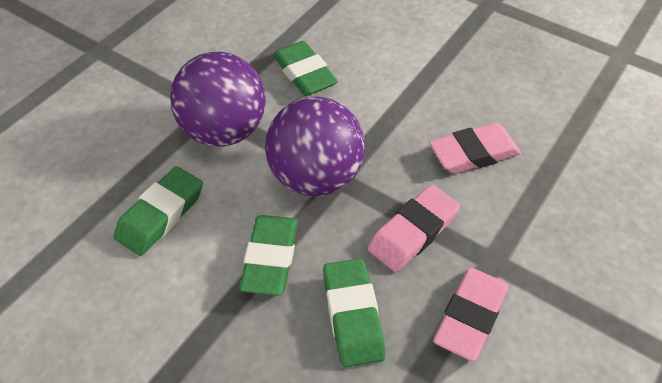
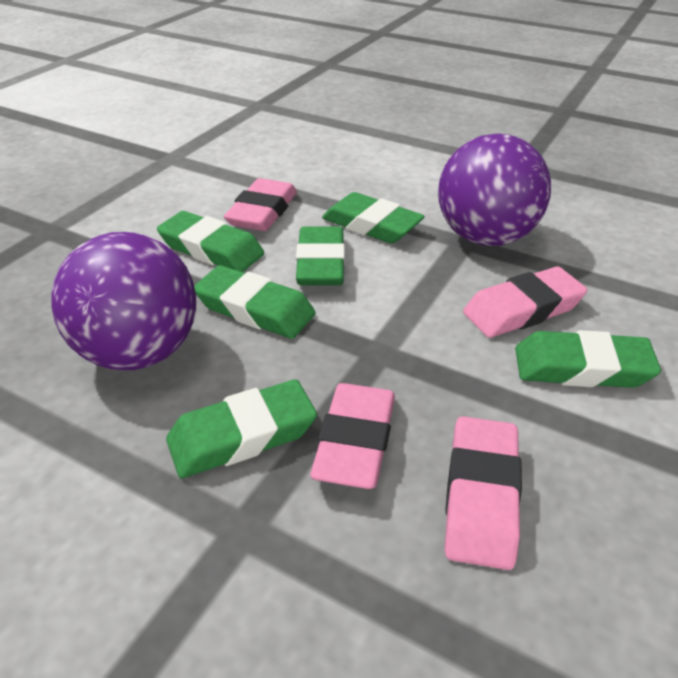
green eraser: 4 -> 6
pink eraser: 3 -> 4

